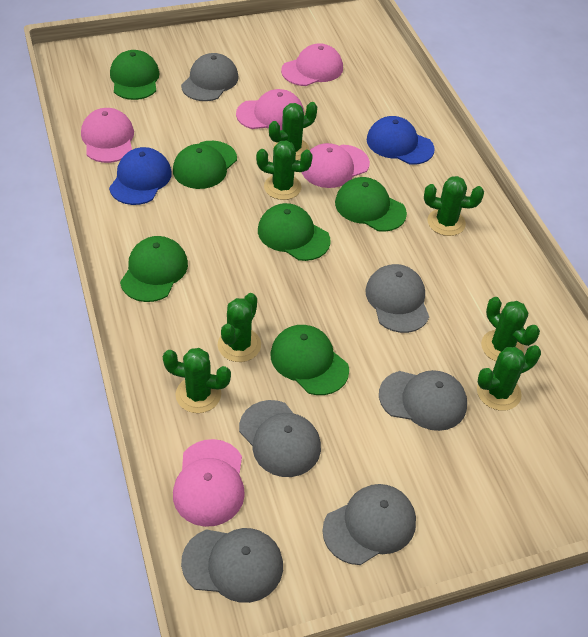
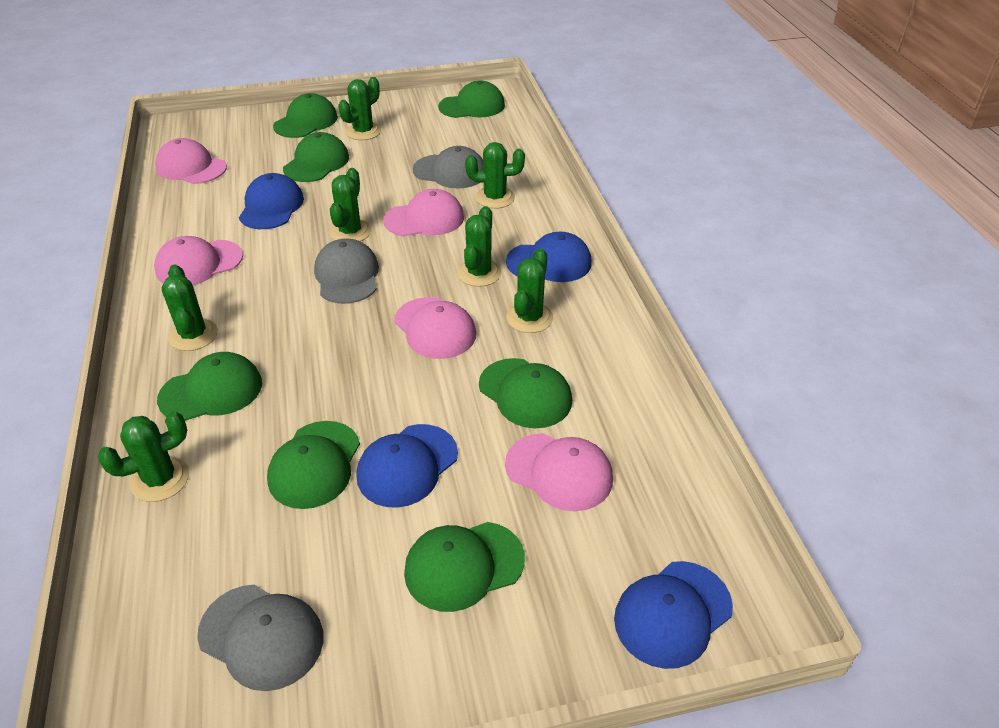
blue cap: 2 -> 4
green cap: 6 -> 7
grey cap: 6 -> 3

